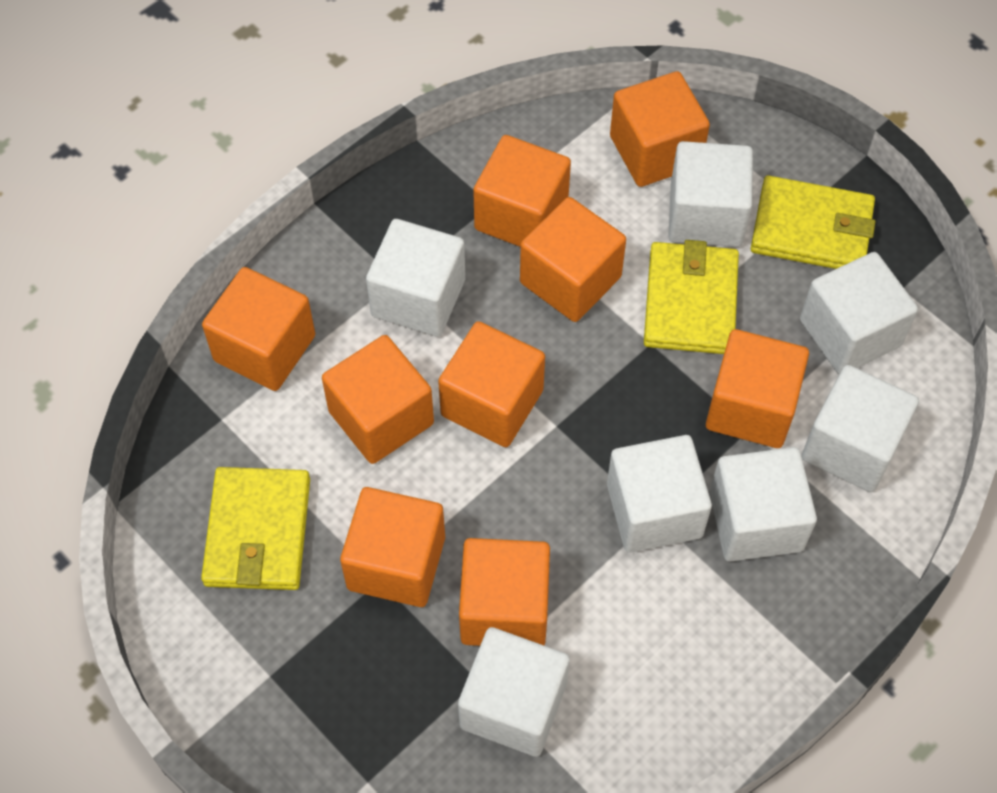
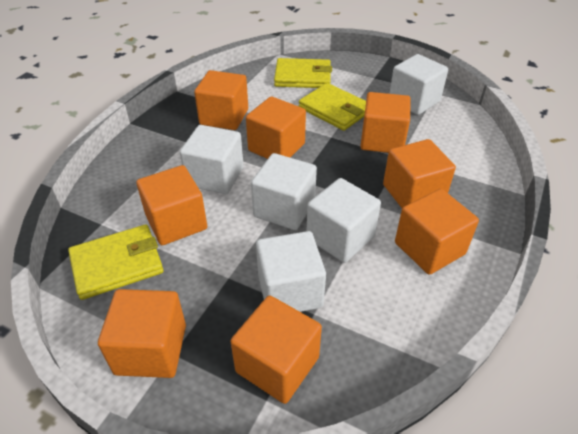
orange cube: 9 -> 8
white cube: 7 -> 5

